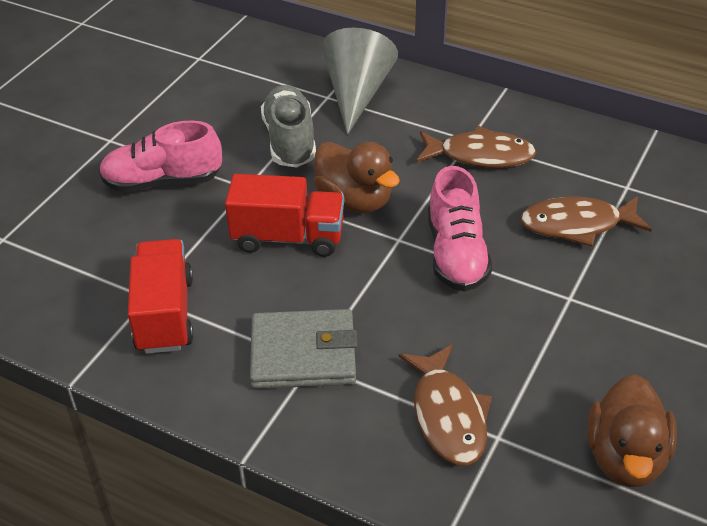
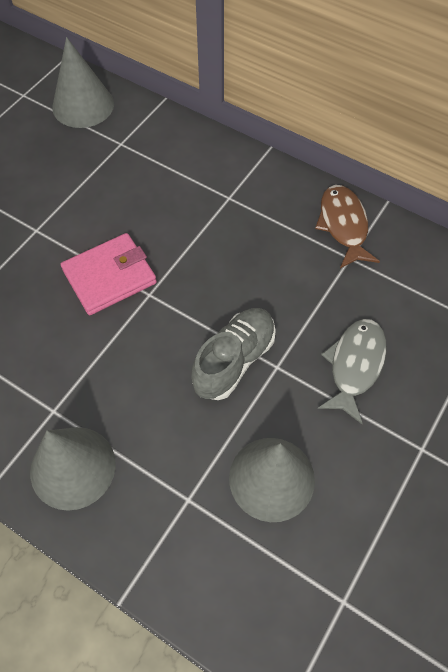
brown duck: 2 -> 0
brown fish: 3 -> 1
grey cone: 1 -> 3
grey fish: 0 -> 1
grey wallet: 1 -> 0
pink shoe: 2 -> 0
pink wallet: 0 -> 1
red truck: 2 -> 0

